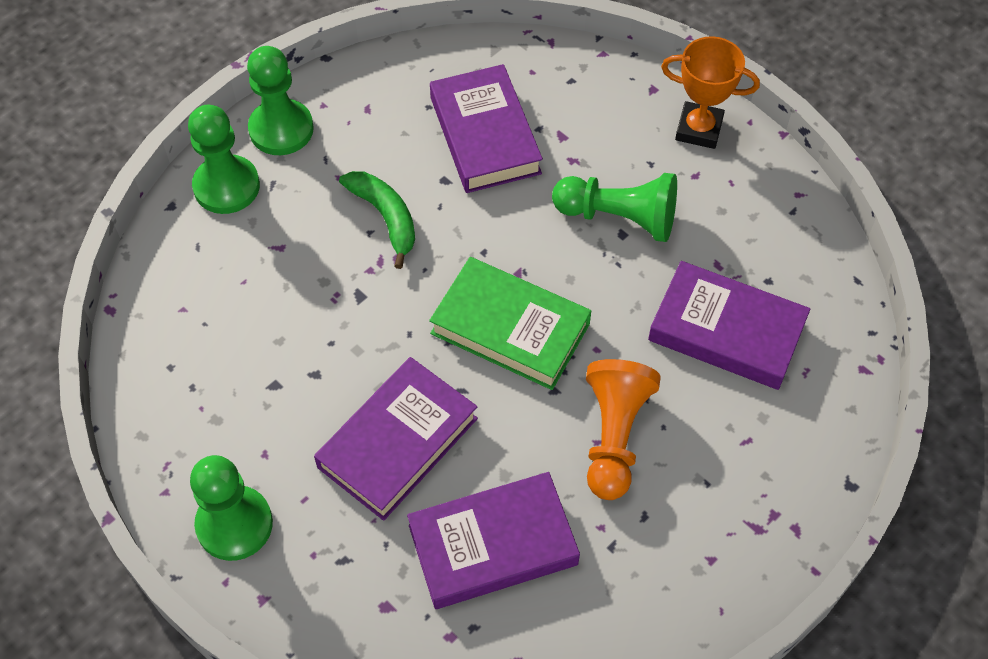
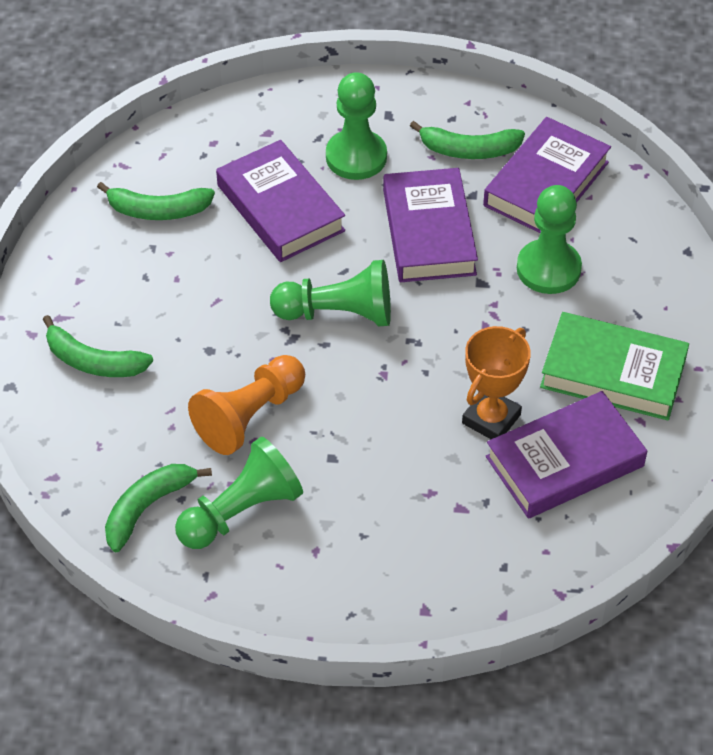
green banana: 1 -> 4

